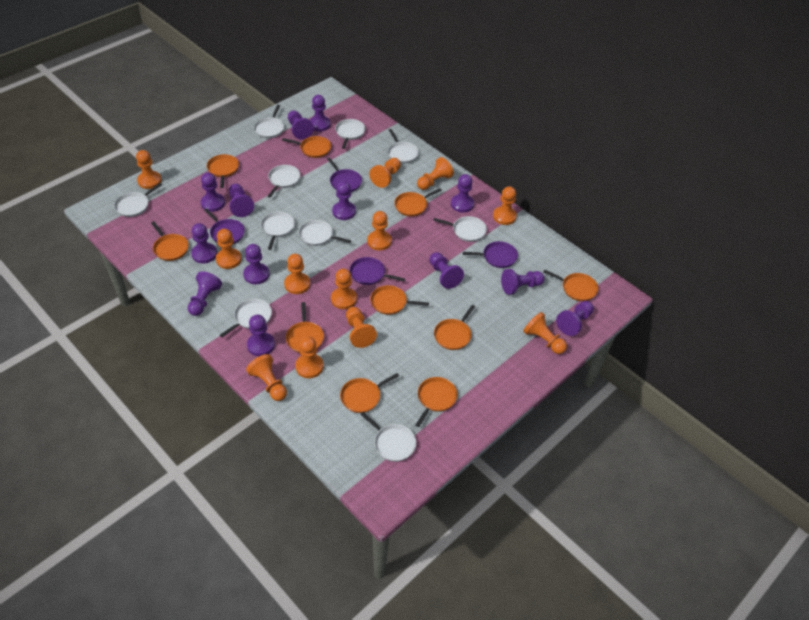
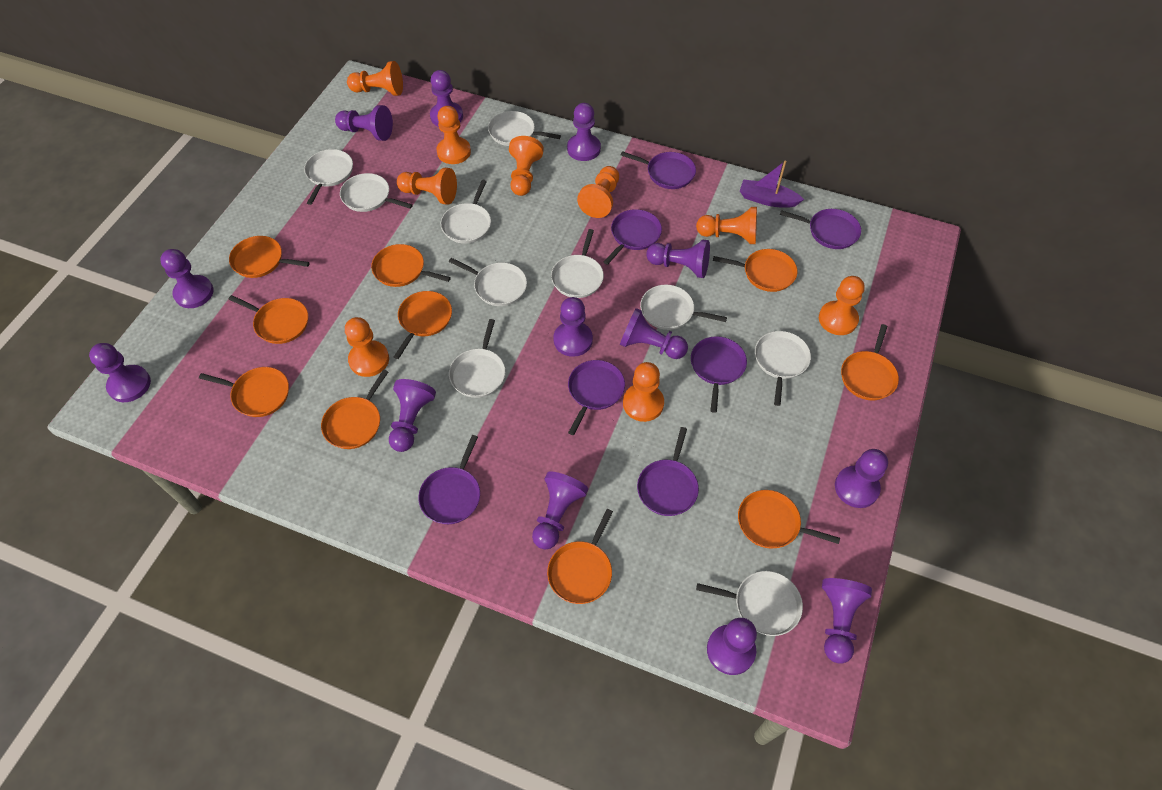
orange pawn: 12 -> 9
purple boat: 0 -> 1
purple pan: 4 -> 7

